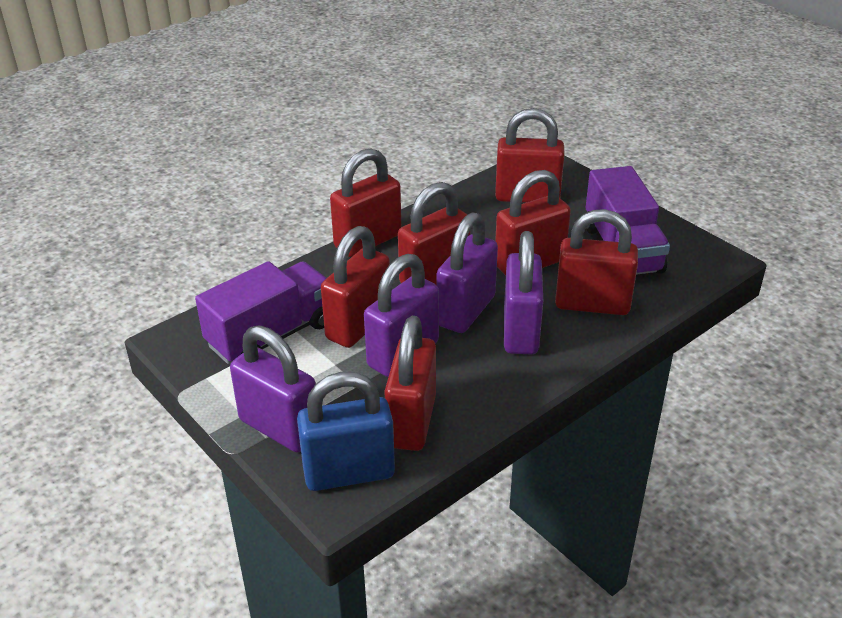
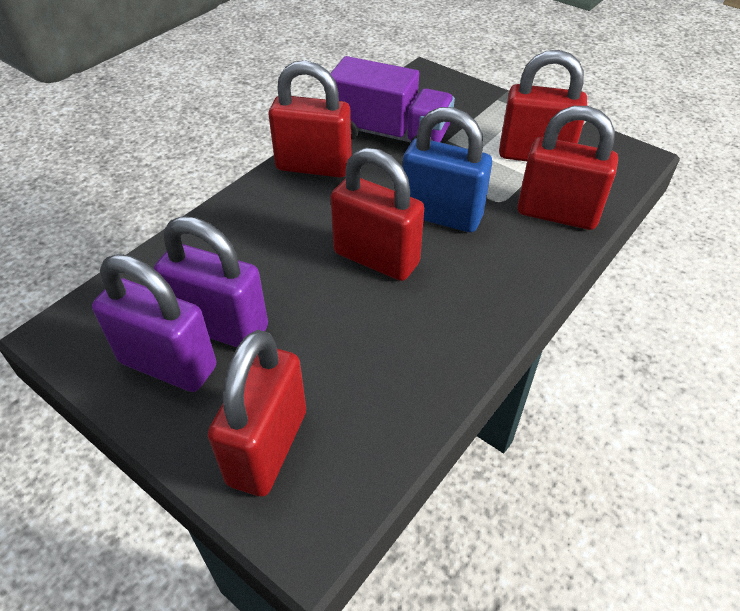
purple padlock: 4 -> 2
purple truck: 2 -> 1
red padlock: 7 -> 5

